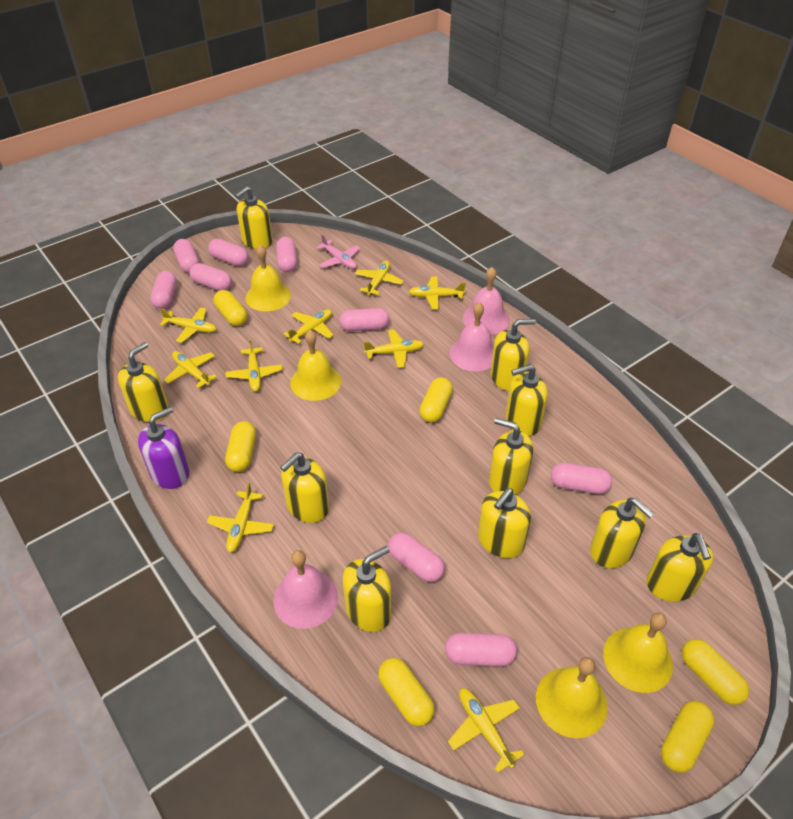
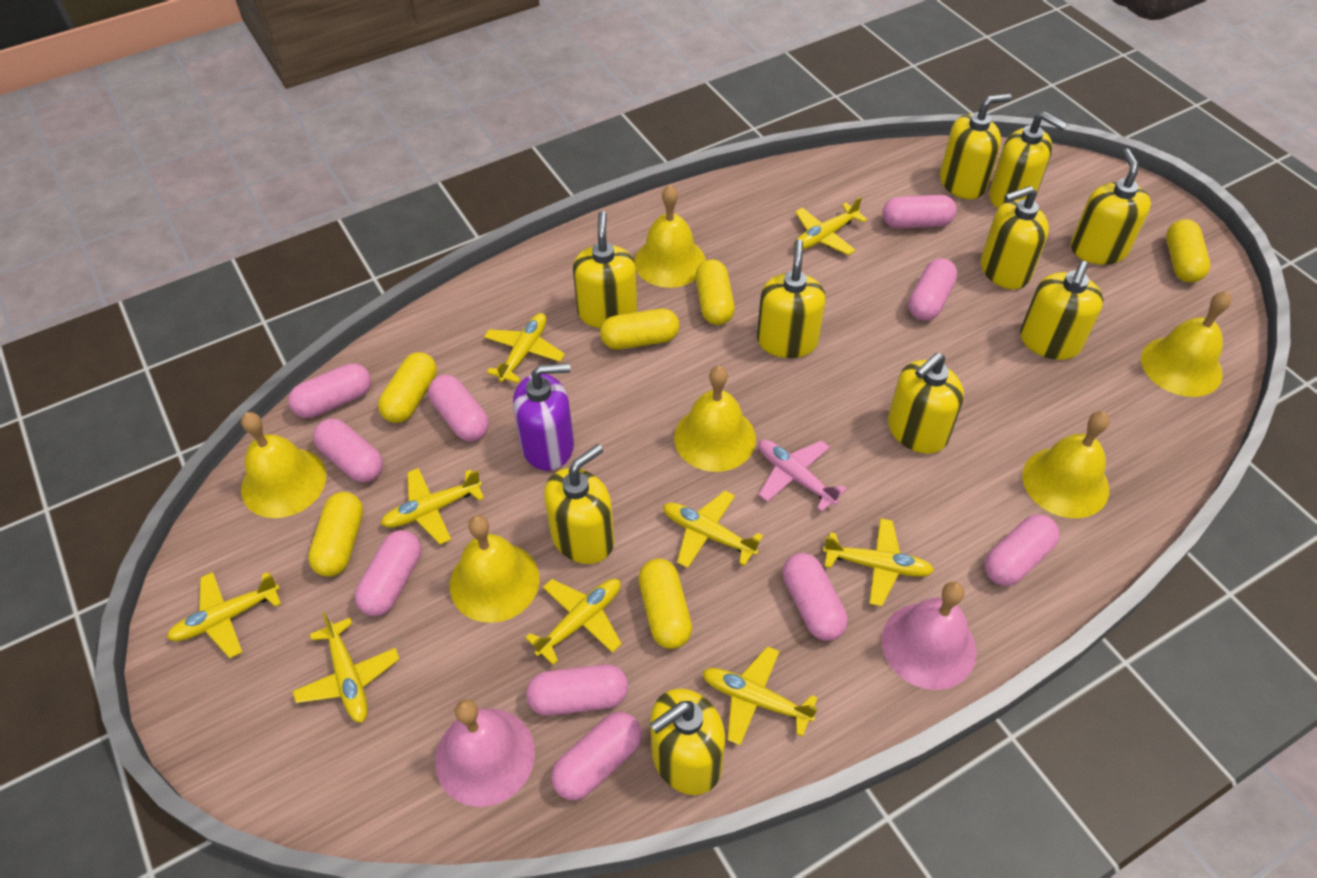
pink bell: 3 -> 2
pink capsule: 9 -> 10
yellow bell: 4 -> 6

